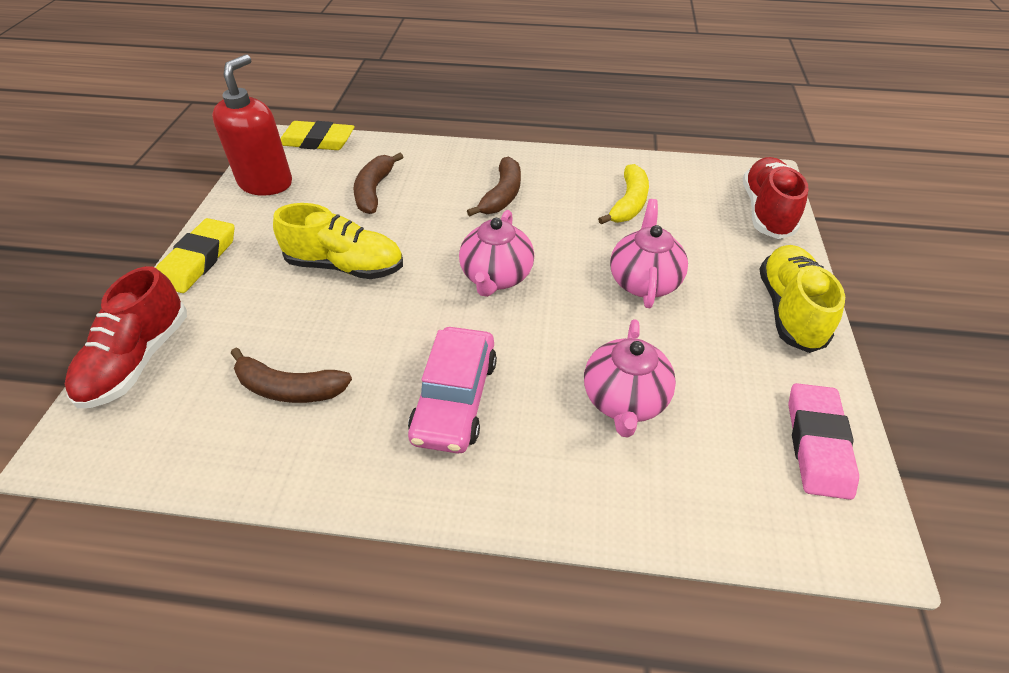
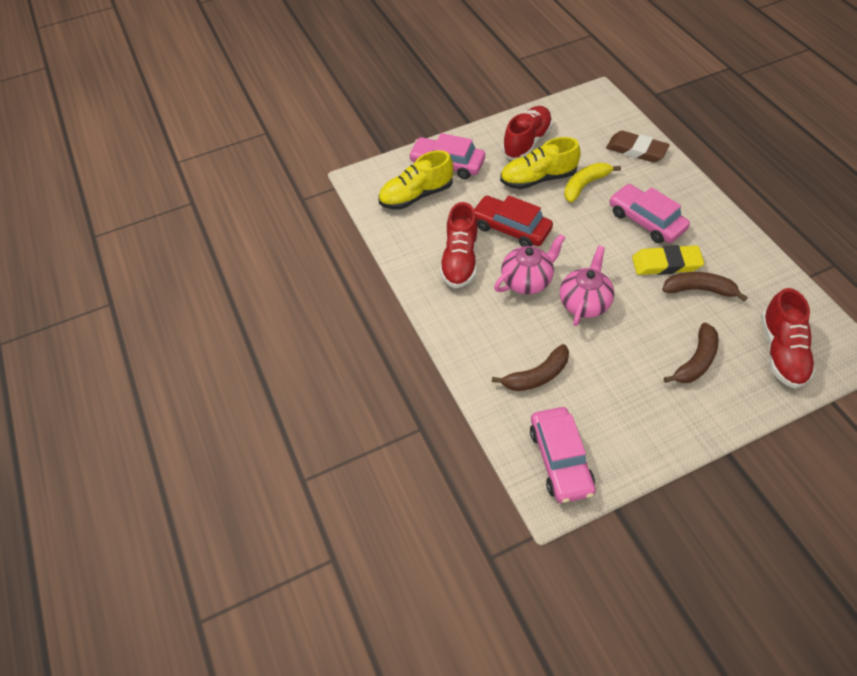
brown eraser: 0 -> 1
pink car: 1 -> 3
pink eraser: 1 -> 0
pink teapot: 3 -> 2
red car: 0 -> 1
red shoe: 2 -> 3
red soap dispenser: 1 -> 0
yellow eraser: 2 -> 1

